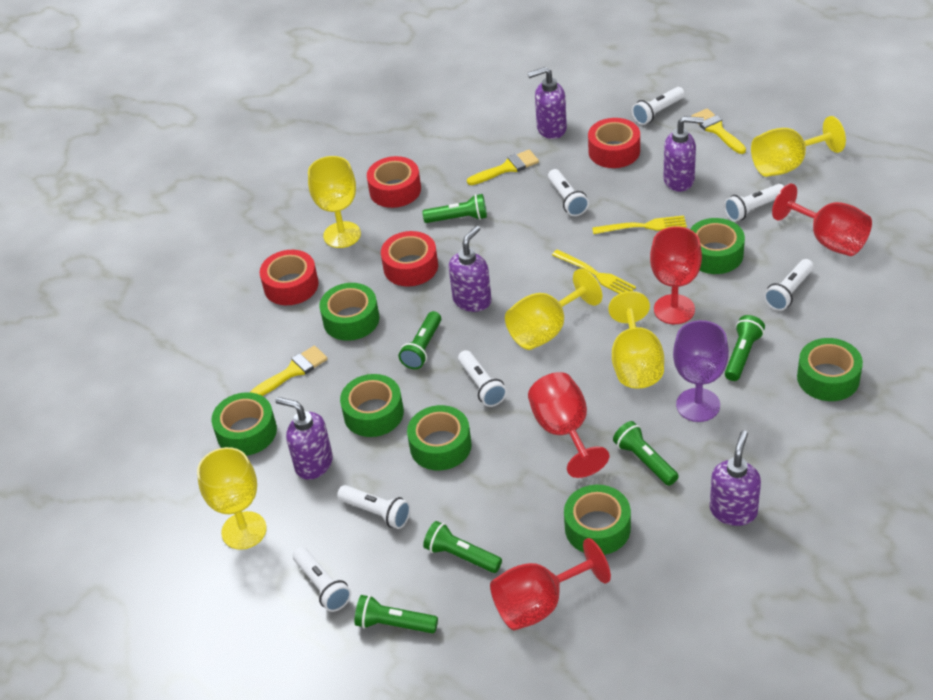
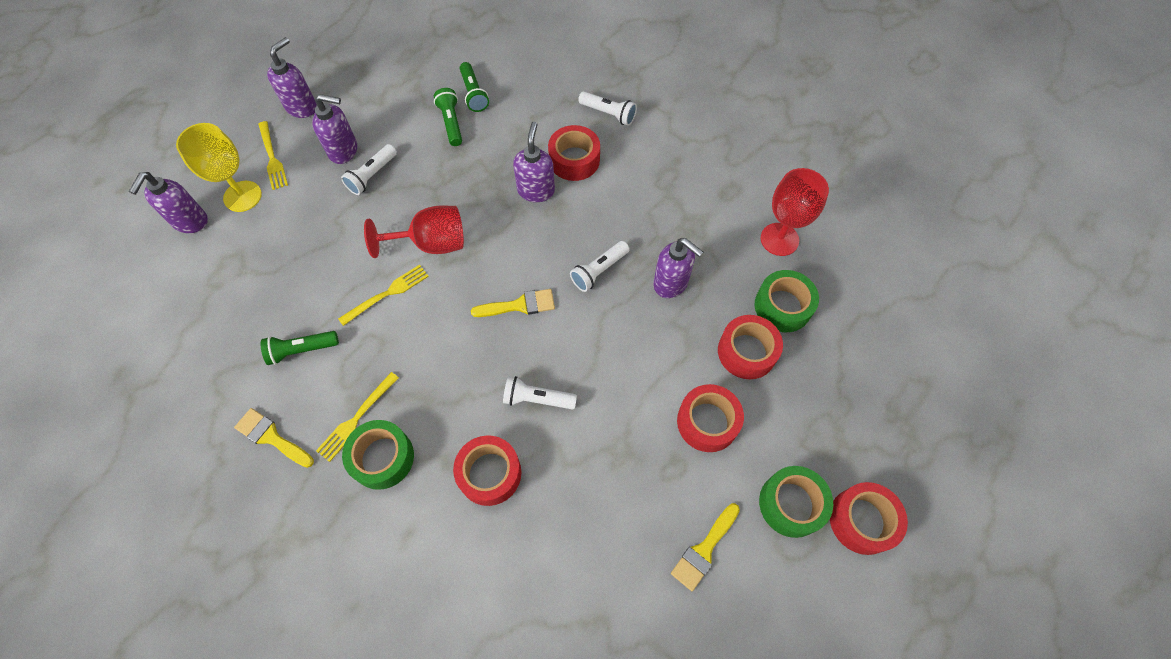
green flashlight: 6 -> 3
green tape: 7 -> 3
purple goblet: 1 -> 0
red goblet: 4 -> 2
red tape: 4 -> 5
white flashlight: 7 -> 4
yellow fork: 2 -> 3
yellow goblet: 5 -> 1

